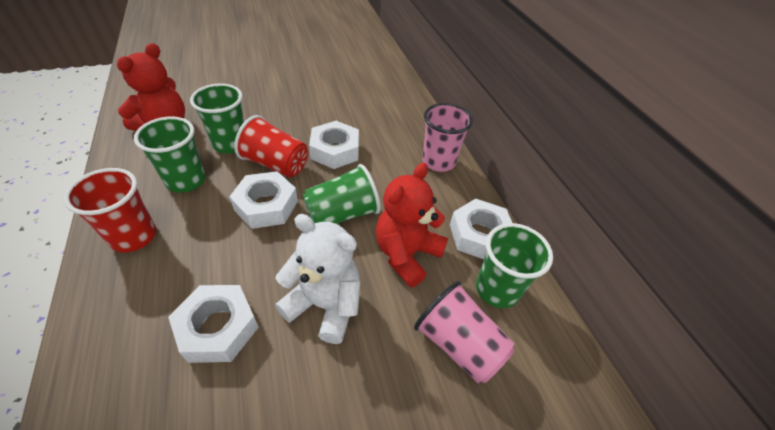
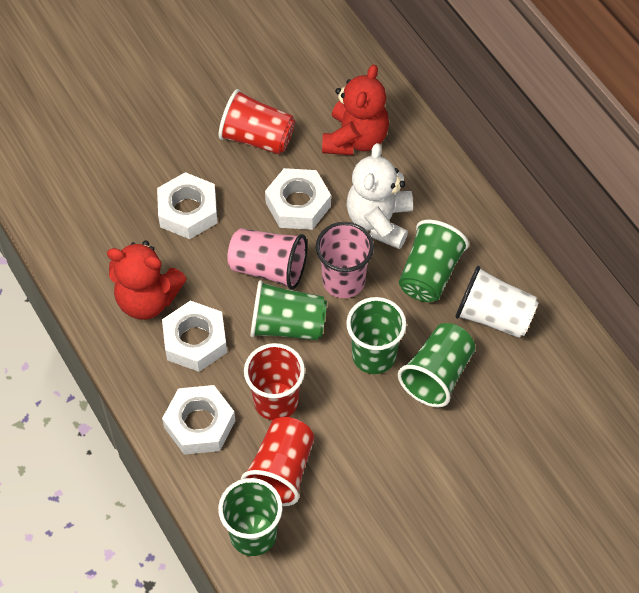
green cup: 4 -> 5
red cup: 2 -> 3
white cup: 0 -> 1

